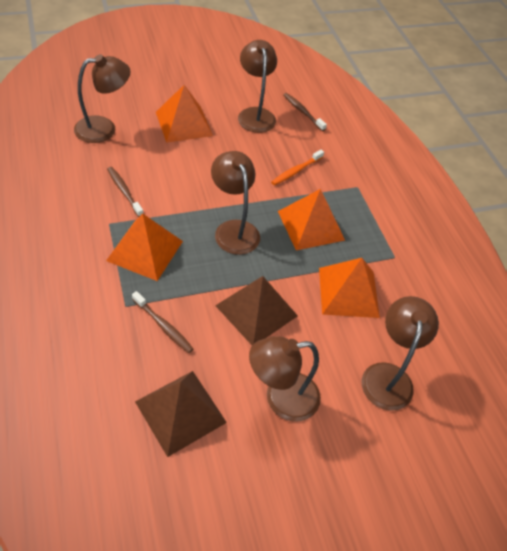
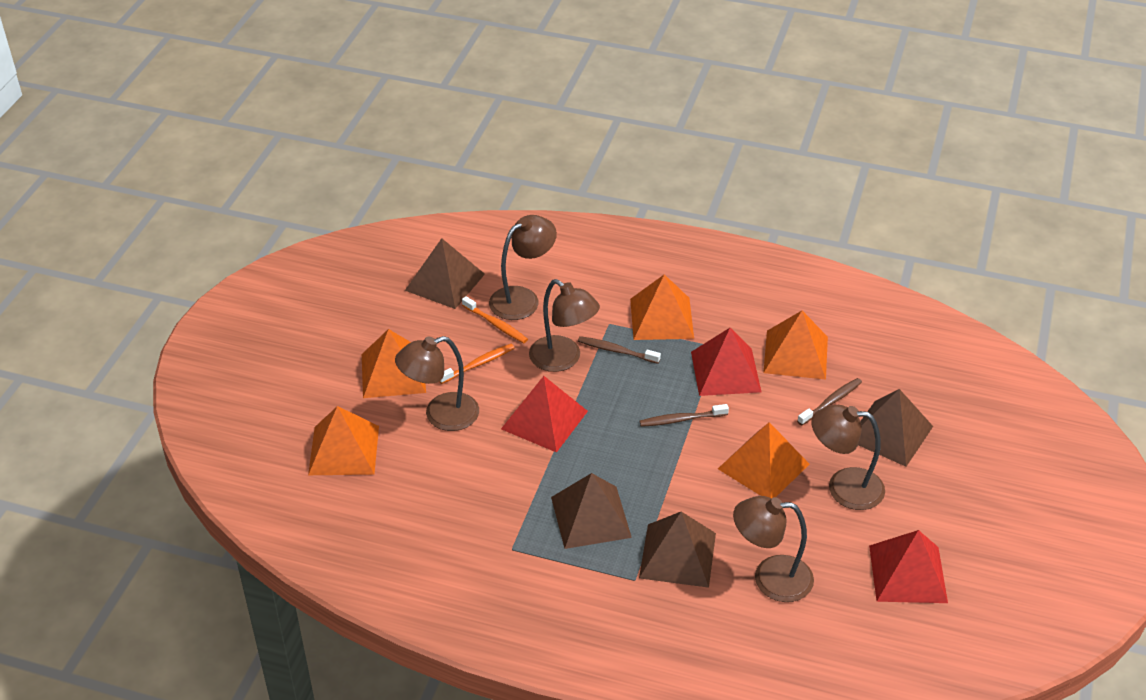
brown pyramid: 2 -> 4
orange pyramid: 4 -> 5
orange toothbrush: 1 -> 2
red pyramid: 0 -> 3

